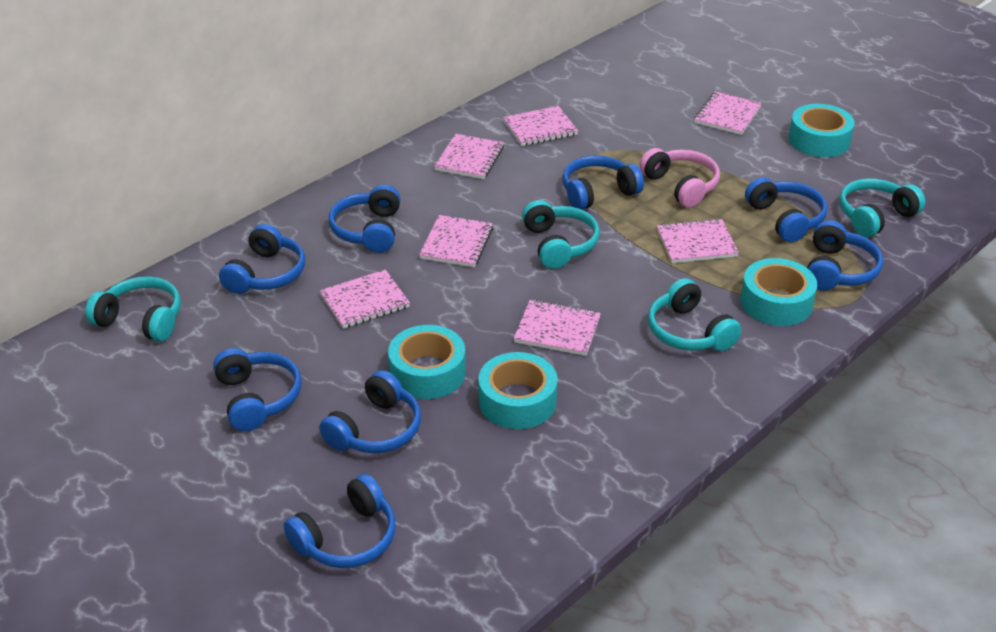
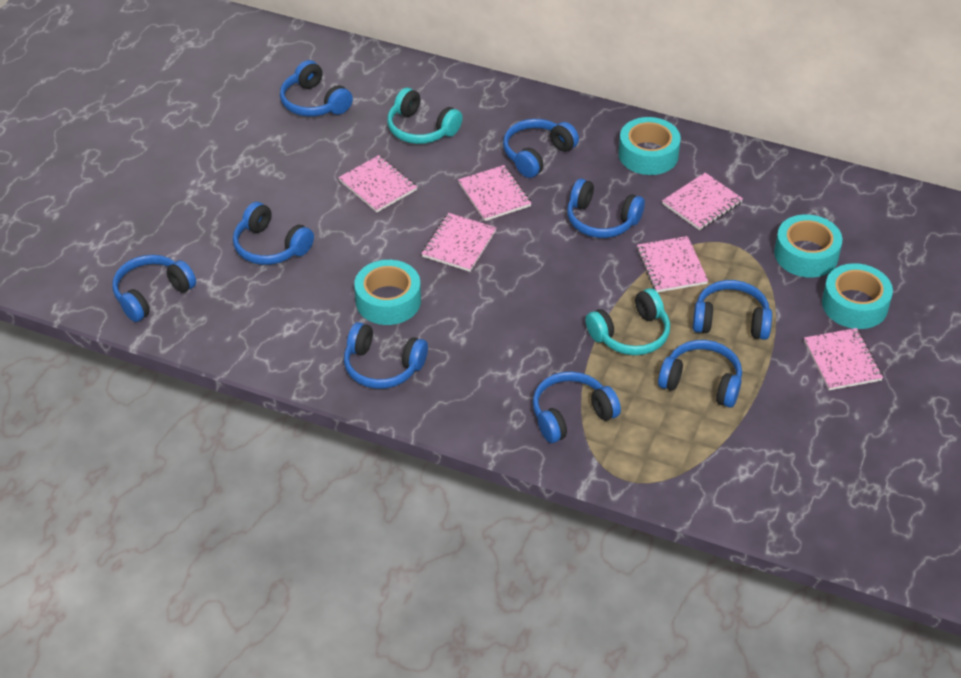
blue headphones: 8 -> 9
pink headphones: 1 -> 0
pink notebook: 7 -> 6
turquoise headphones: 4 -> 2

